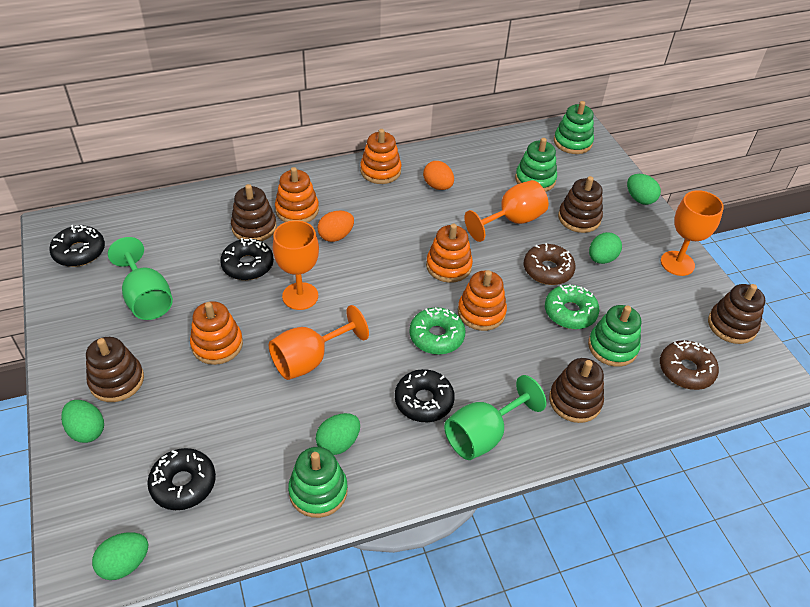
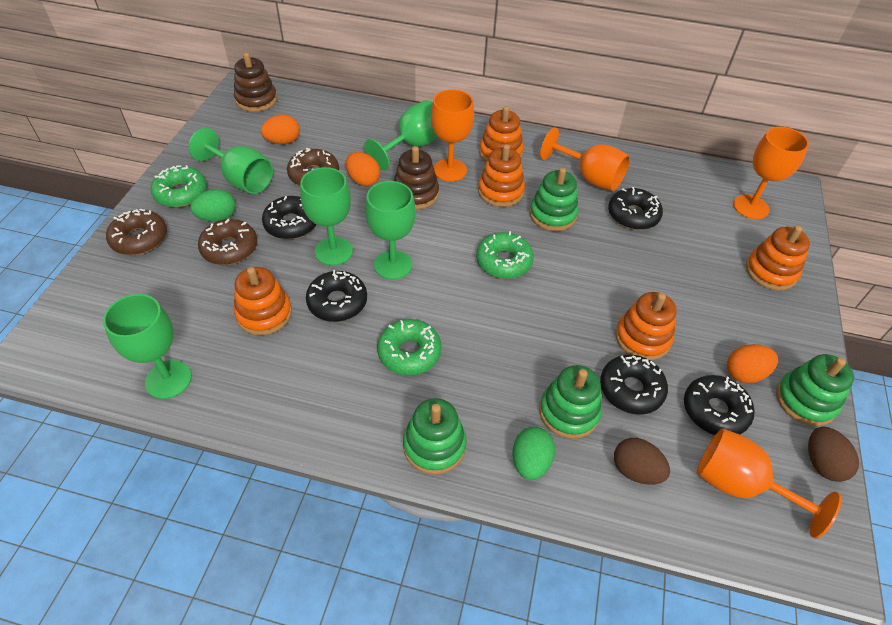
black donut: 4 -> 5
brown donut: 2 -> 3
brown egg: 0 -> 2
brown stacking toy: 5 -> 2
green donut: 2 -> 3
green egg: 5 -> 2
green goblet: 2 -> 5
orange egg: 2 -> 3

